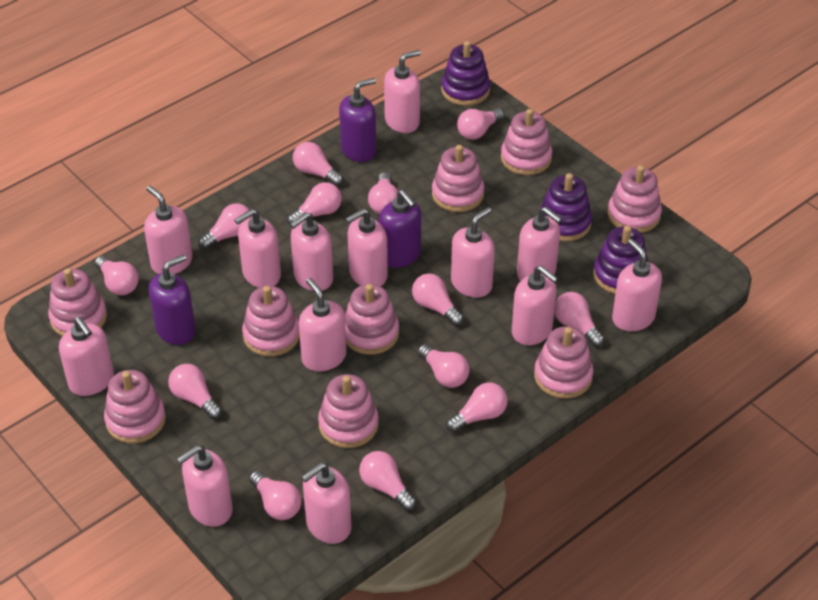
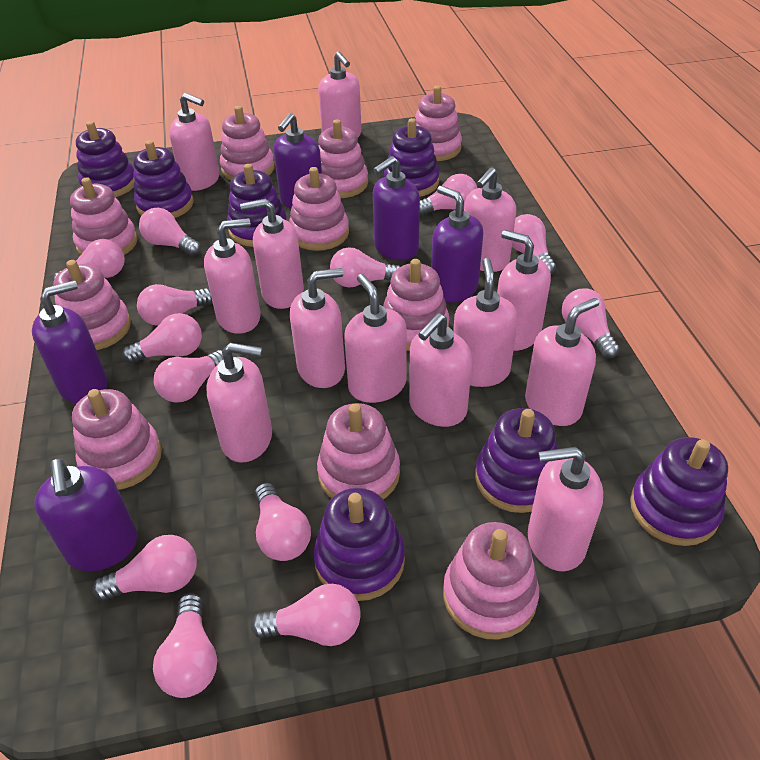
pink stacking toy: 9 -> 10
purple soap dispenser: 3 -> 5
purple stacking toy: 3 -> 7

